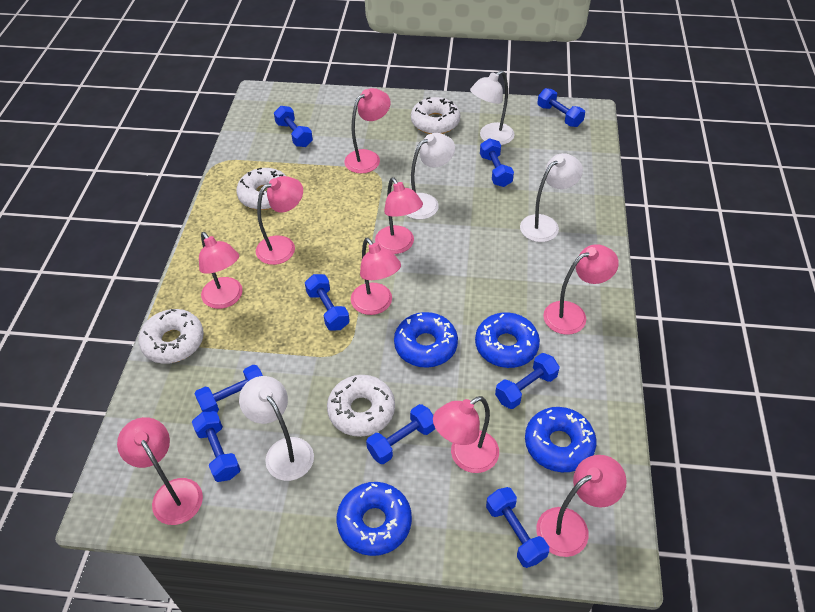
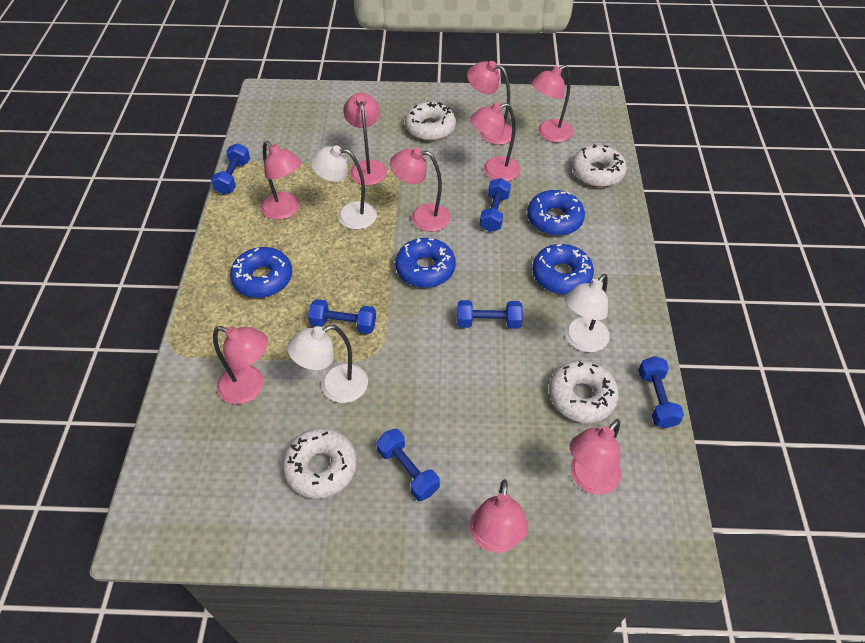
blue dumbbell: 9 -> 6
white lamp: 4 -> 3

